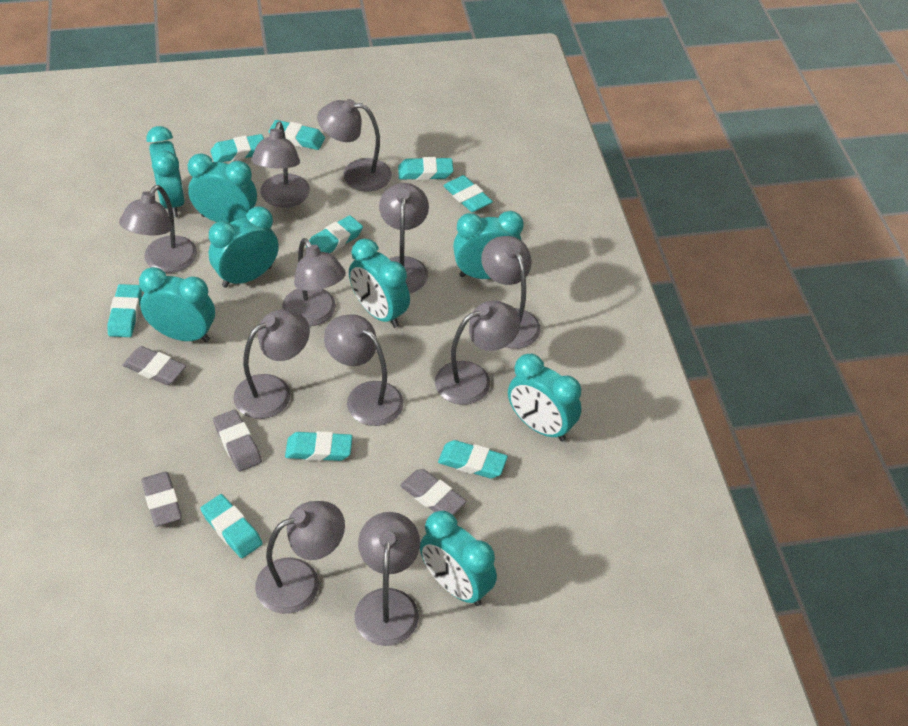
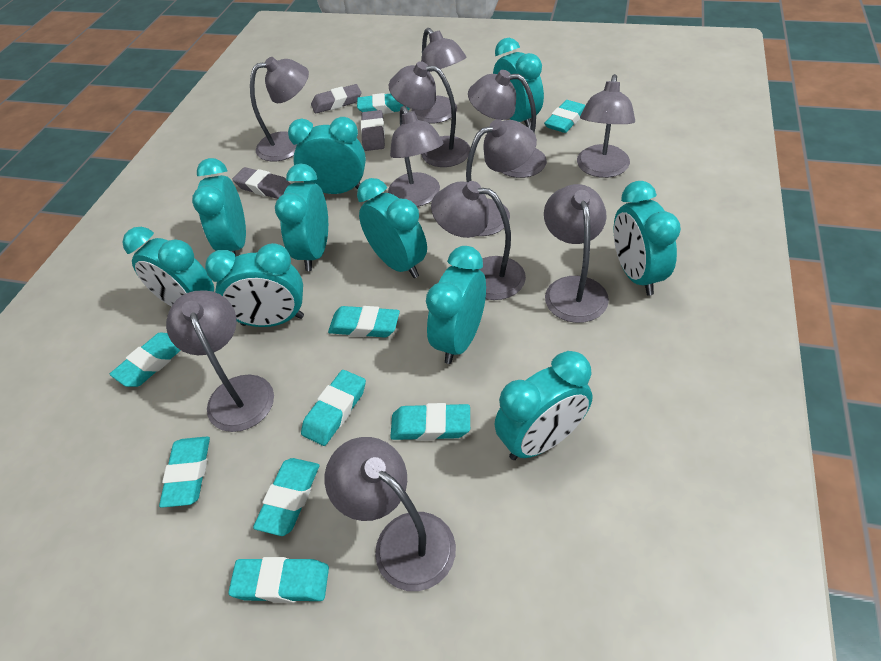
grey eraser: 4 -> 3
turquoise clock: 8 -> 10

